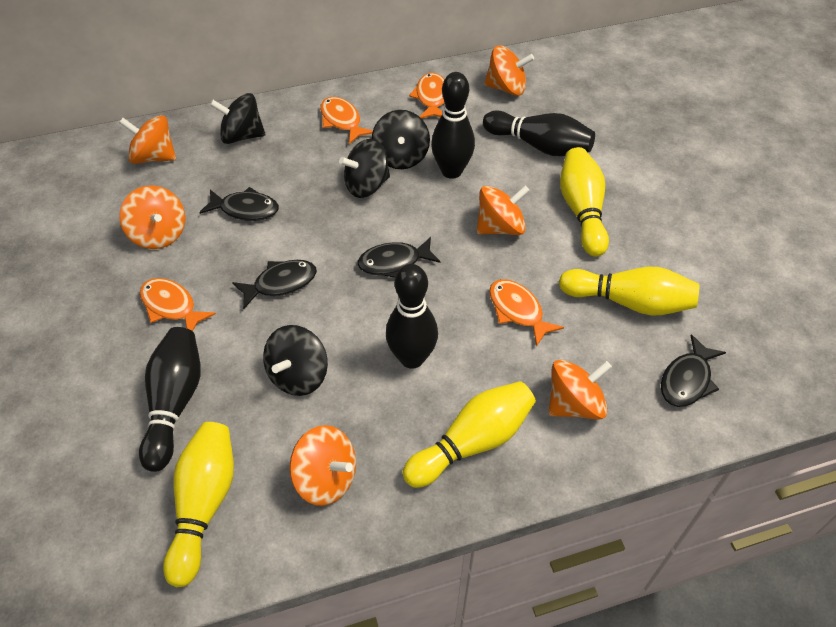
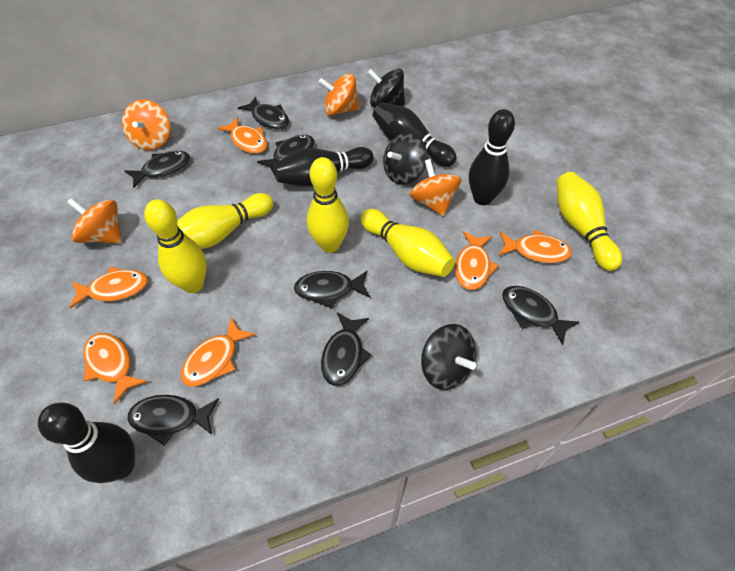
black fish: 4 -> 7
black spinning top: 4 -> 3
orange fish: 4 -> 6
orange spinning top: 6 -> 4
yellow bowling pin: 4 -> 5

